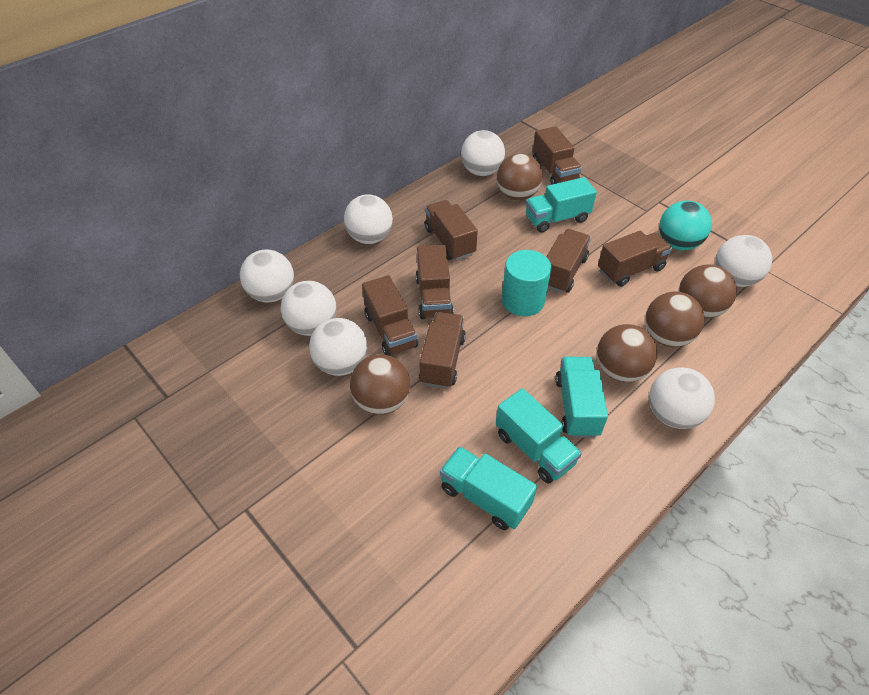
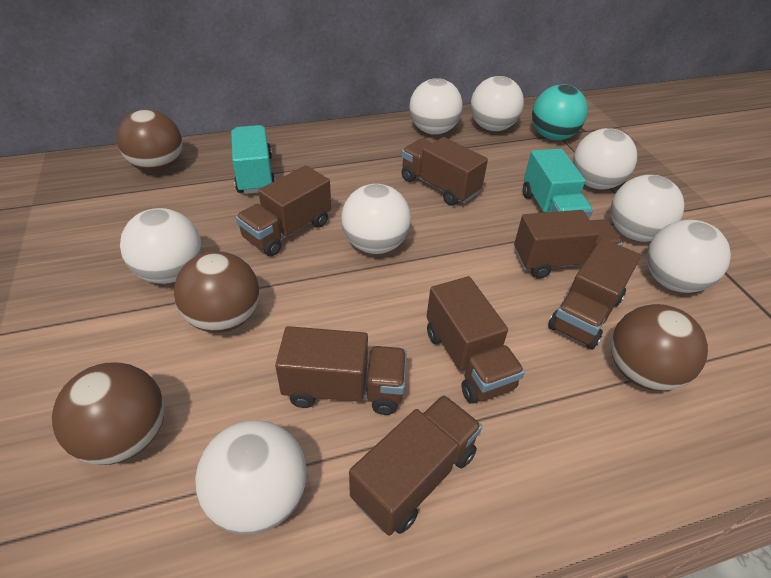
brown ball: 5 -> 4
turquoise cylinder: 1 -> 0
turquoise truck: 4 -> 2
white ball: 7 -> 8

